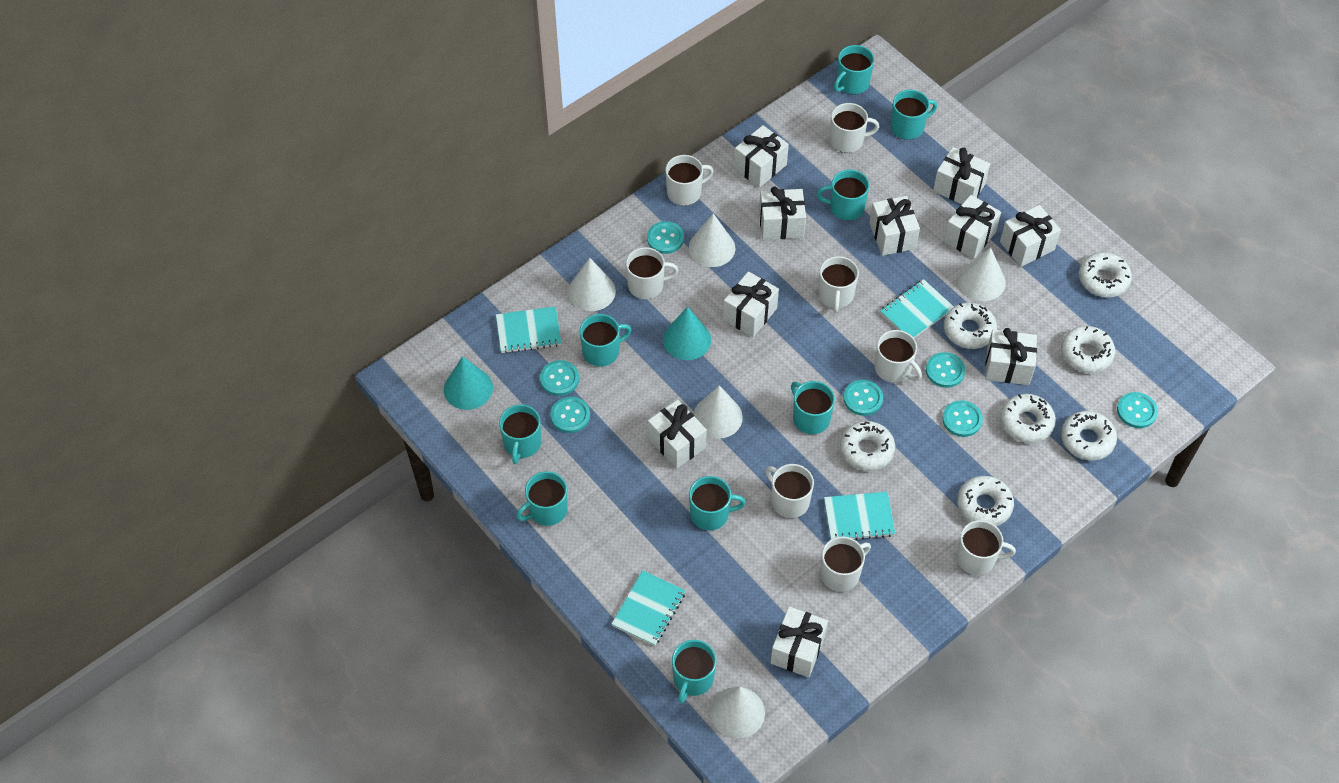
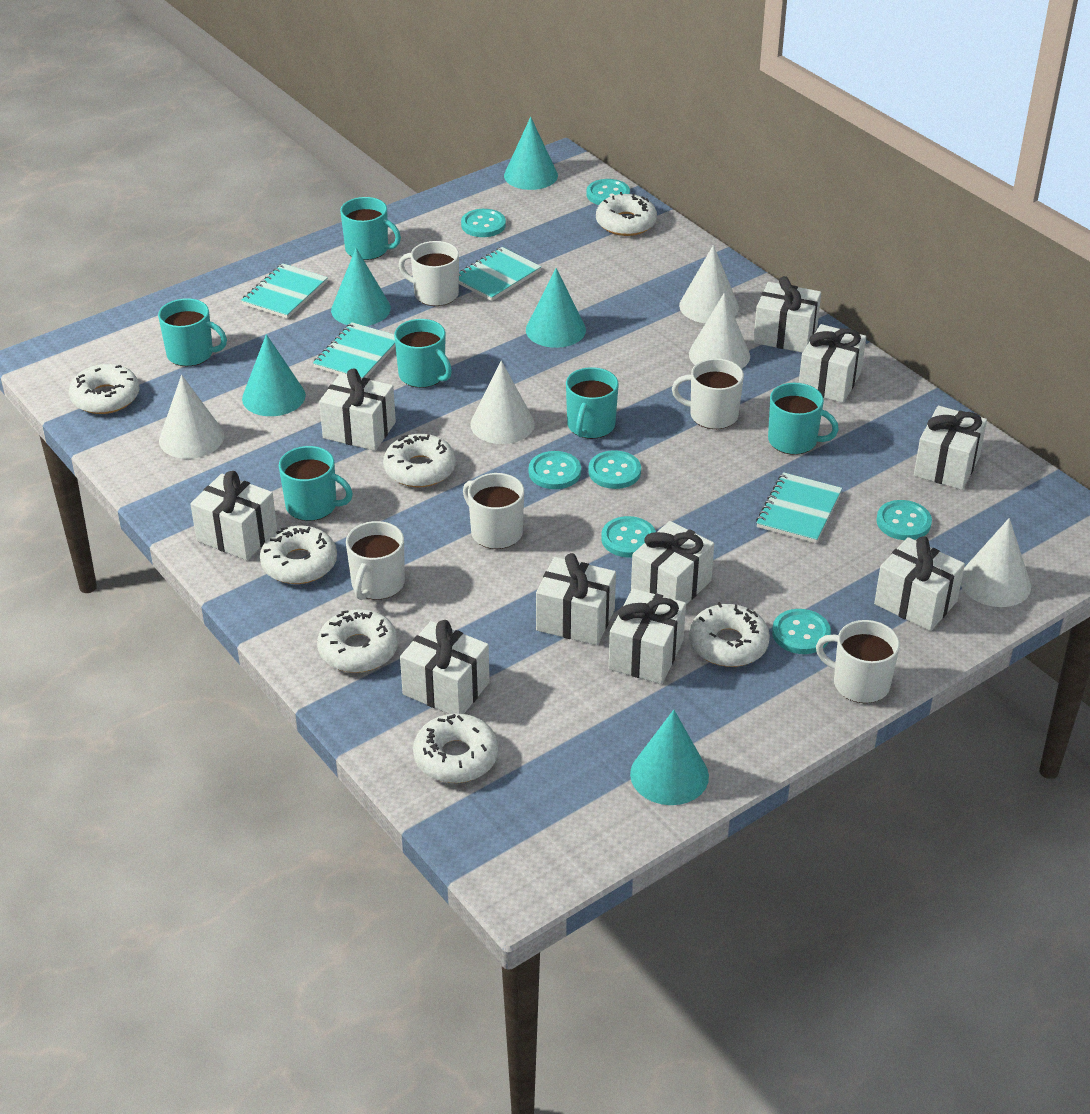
turquoise cone: 2 -> 5
turquoise mug: 9 -> 6
white mug: 8 -> 5

